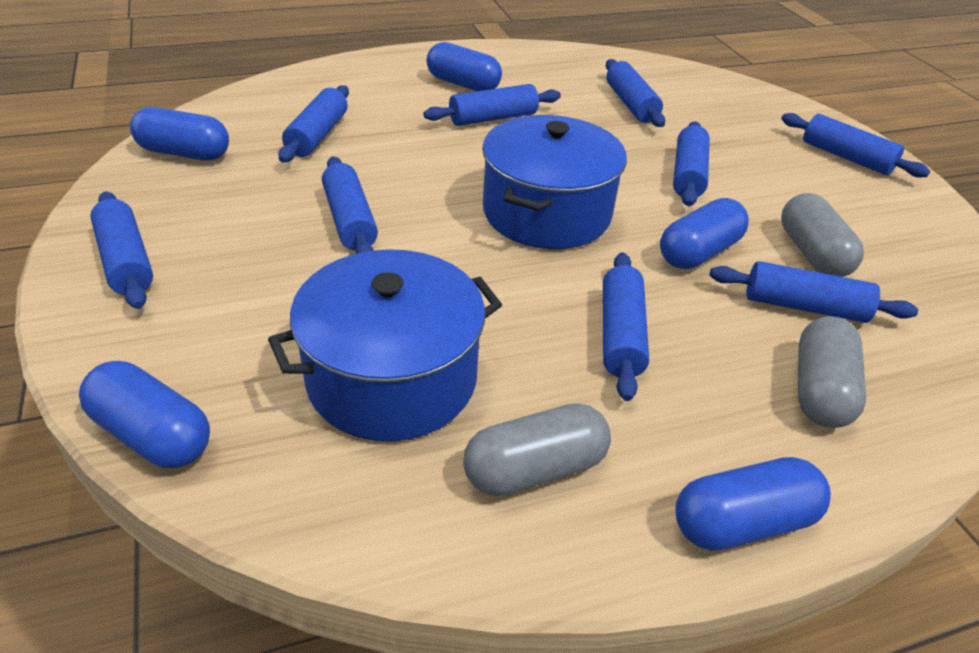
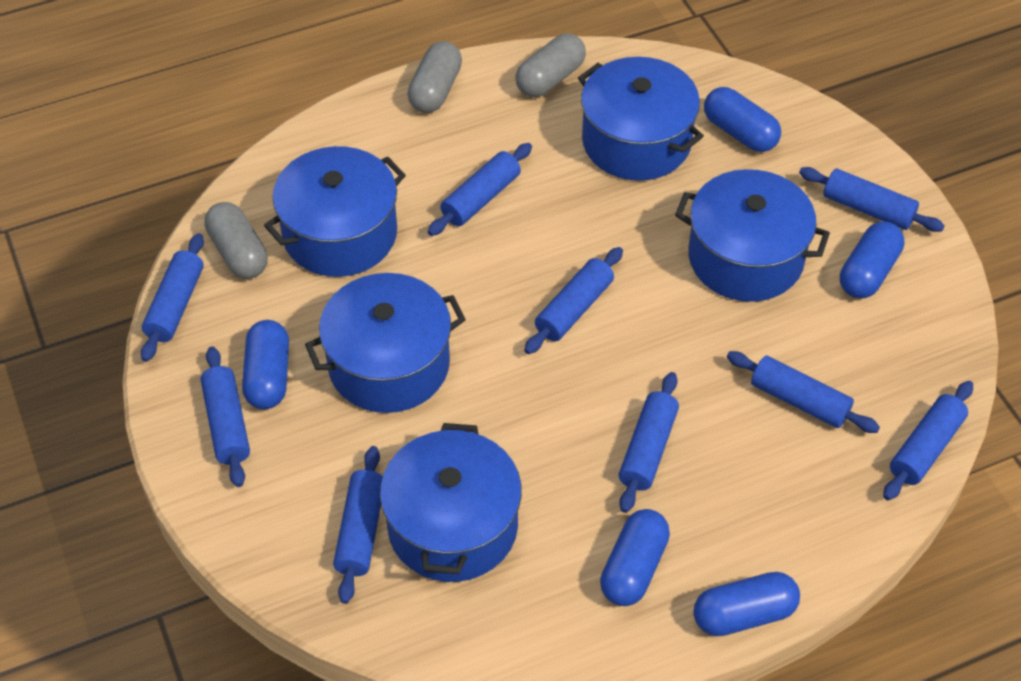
blue pot: 2 -> 5

